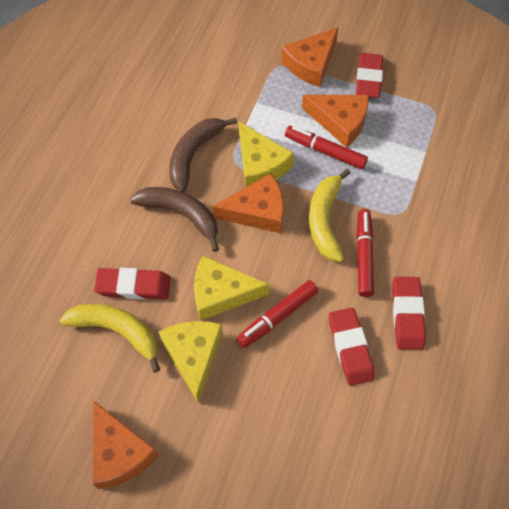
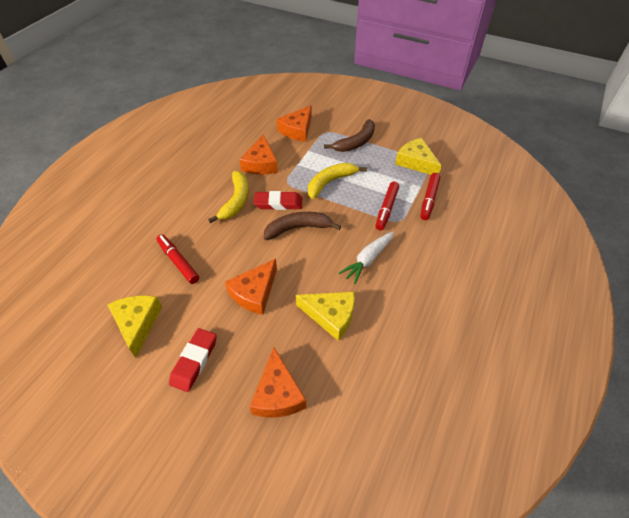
red eraser: 4 -> 2
white carrot: 0 -> 1

